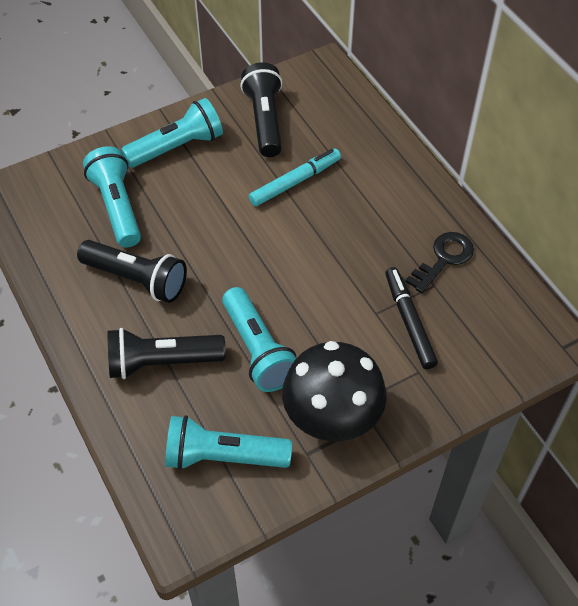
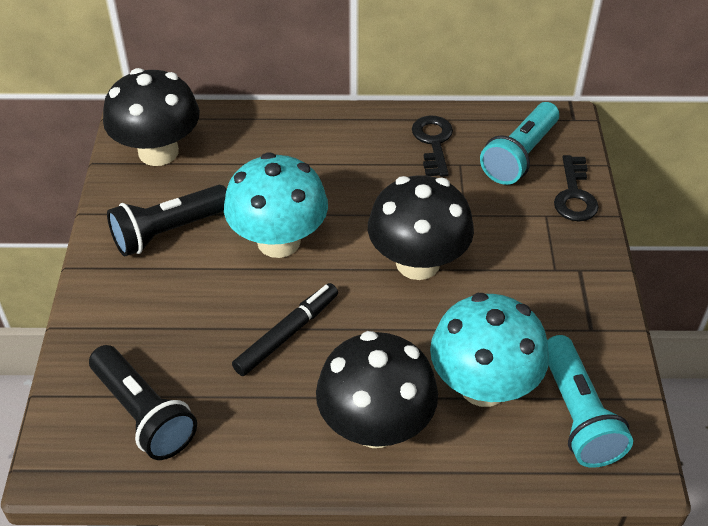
black flashlight: 3 -> 2
black key: 1 -> 2
black mushroom: 1 -> 3
turquoise flashlight: 4 -> 2
turquoise marker: 1 -> 0
turquoise mushroom: 0 -> 2

